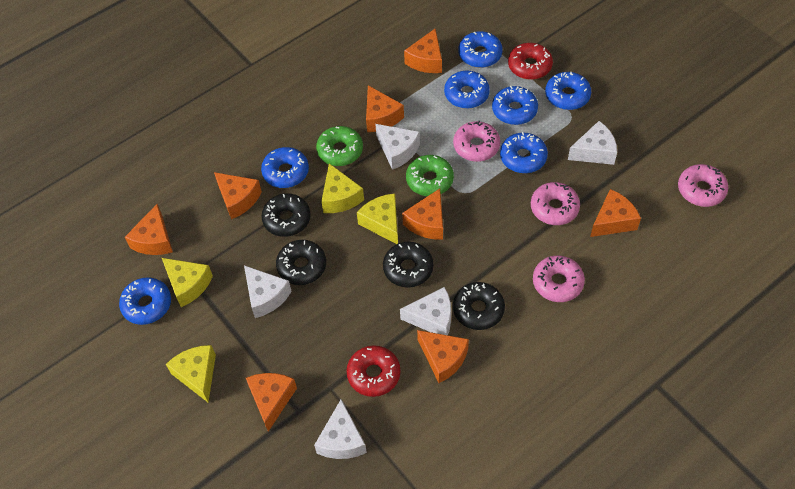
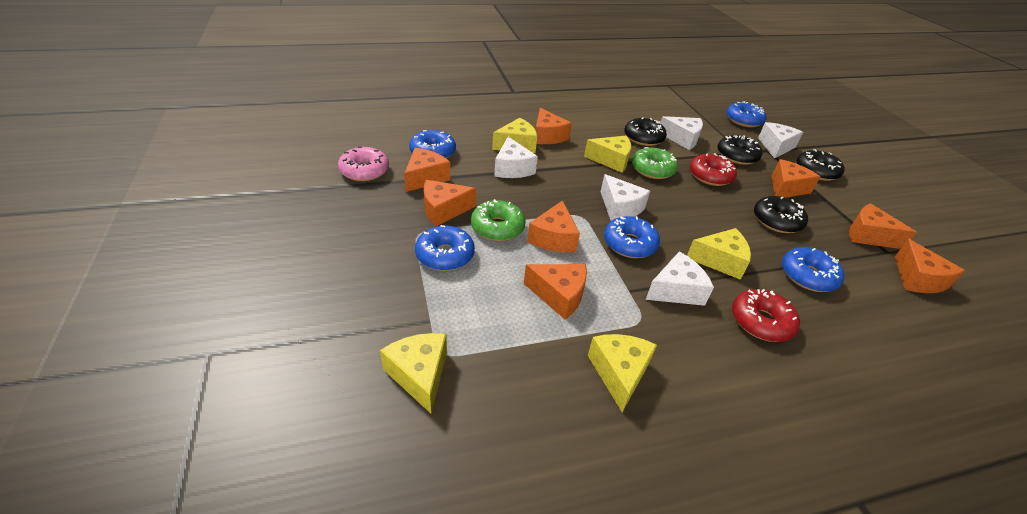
blue donut: 7 -> 5
pink donut: 4 -> 1
yellow cheese: 4 -> 5

